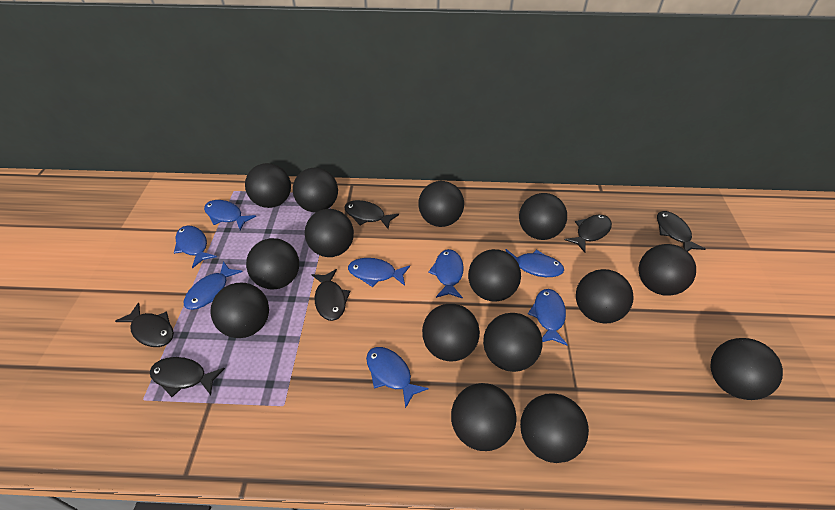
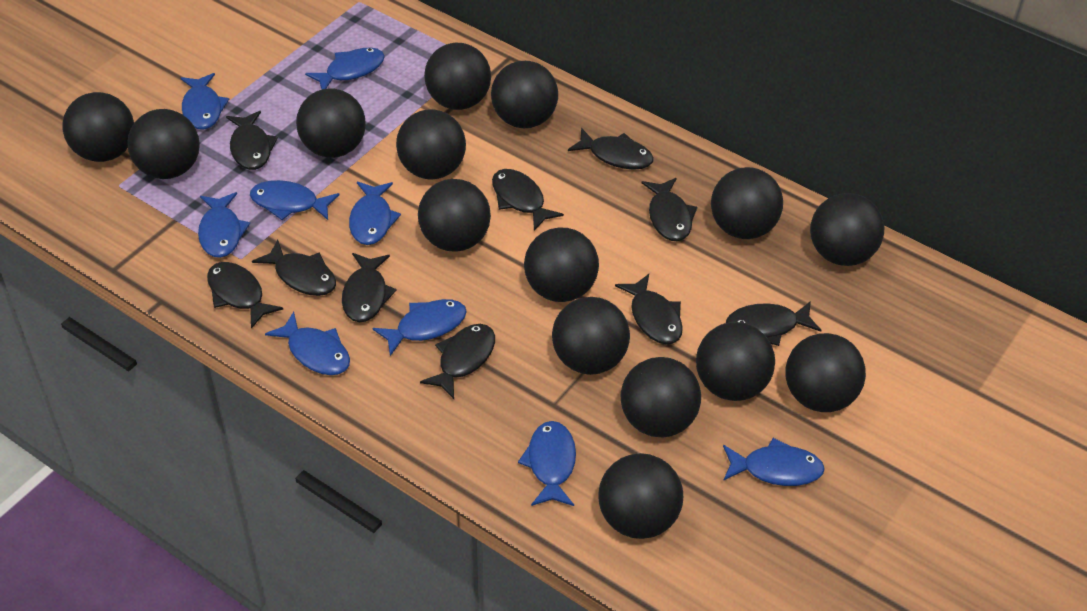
black fish: 6 -> 10
blue fish: 8 -> 9

